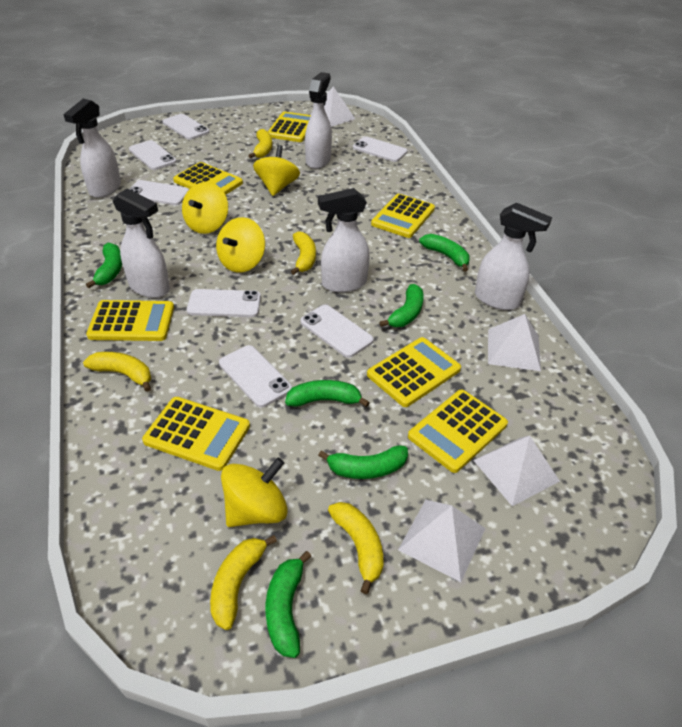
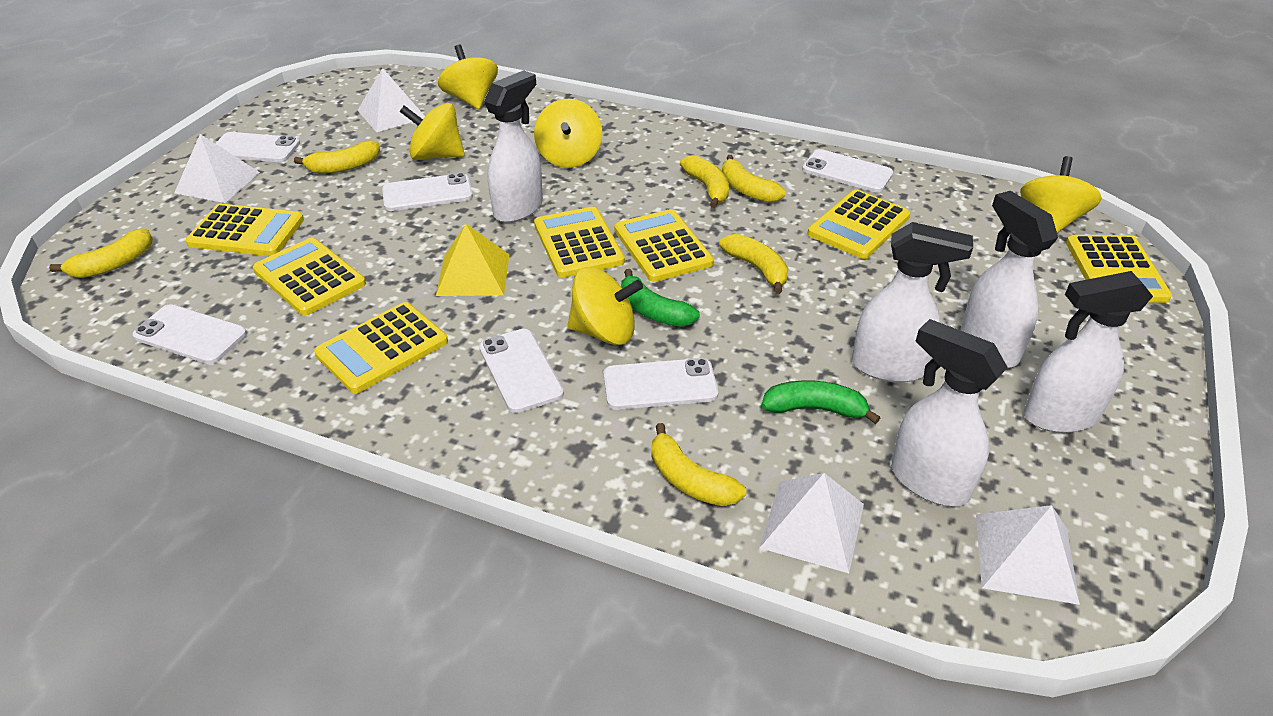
green banana: 6 -> 2
white phone: 7 -> 6
yellow banana: 5 -> 6
yellow pyramid: 0 -> 1
yellow spinning top: 4 -> 5

